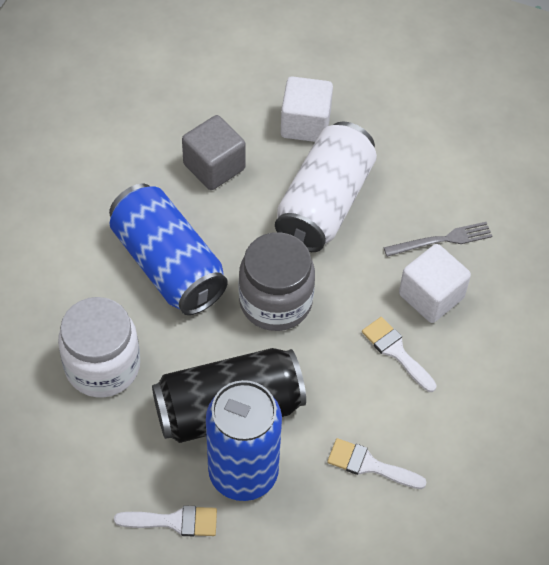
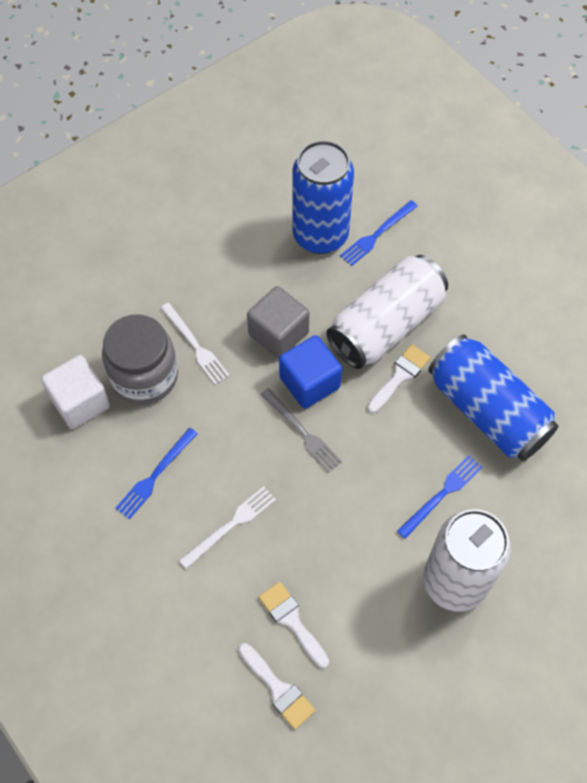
black can: 1 -> 0
blue cube: 0 -> 1
blue fork: 0 -> 3
white can: 1 -> 2
white cube: 2 -> 1
white fork: 0 -> 2
white jar: 1 -> 0

